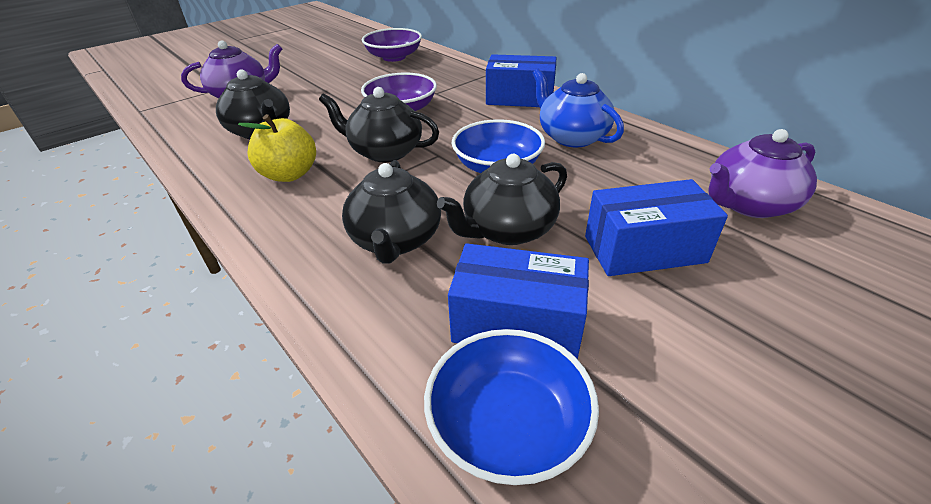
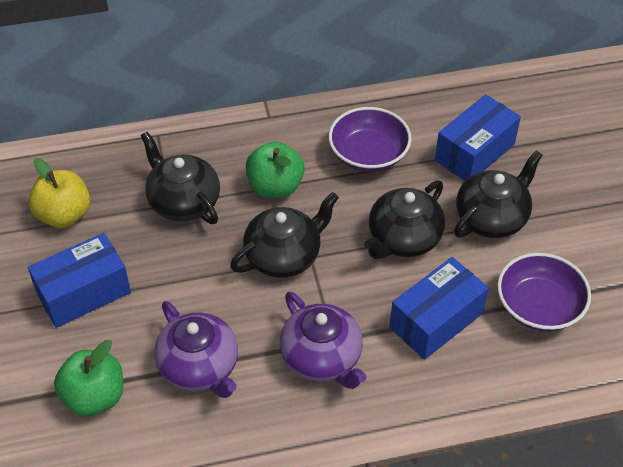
blue bowl: 2 -> 0
blue teapot: 1 -> 0
green apple: 0 -> 2

